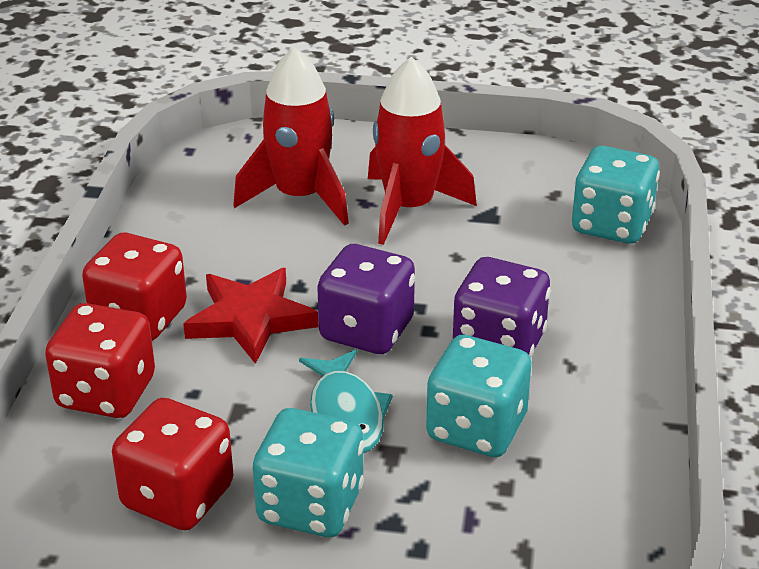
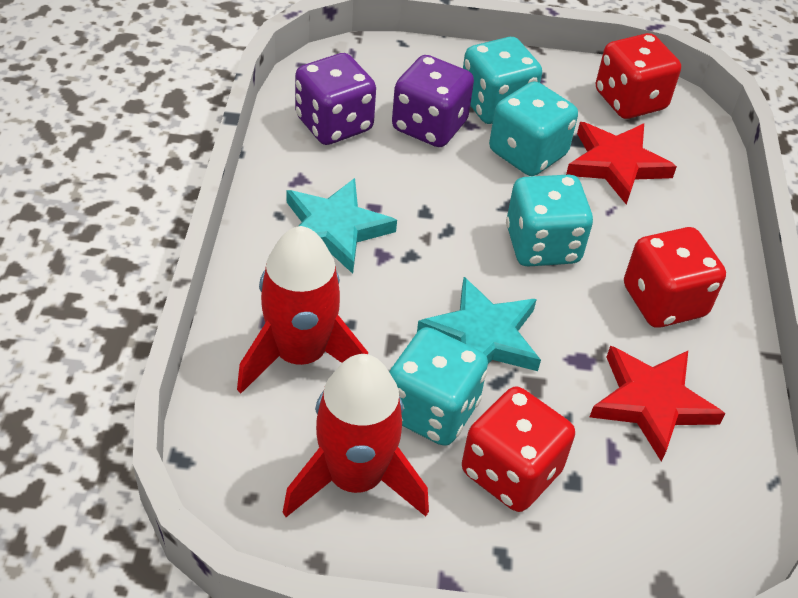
red star: 1 -> 2
turquoise dice: 3 -> 4
turquoise fish: 1 -> 0
turquoise star: 0 -> 2

